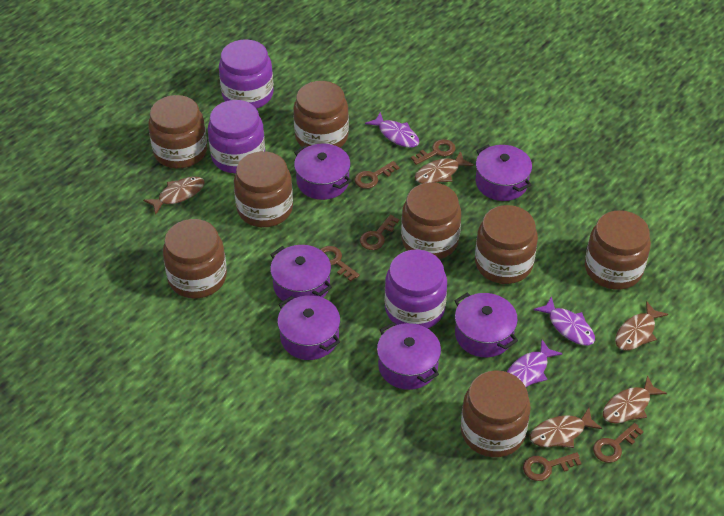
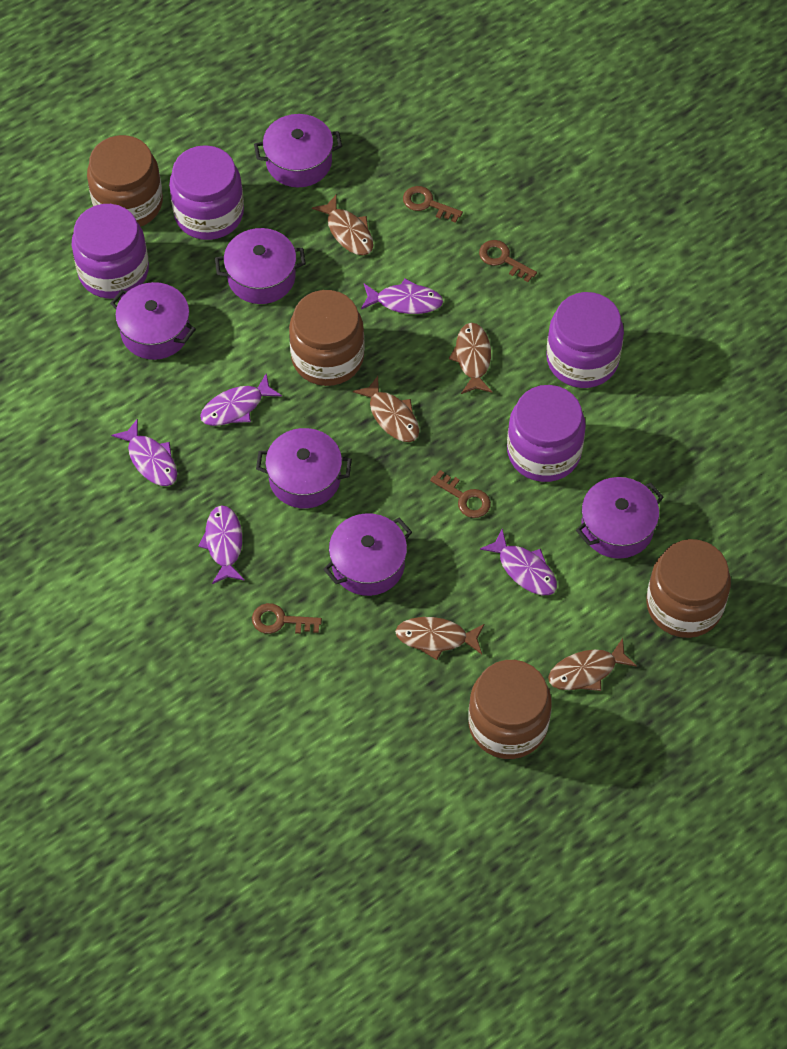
brown jar: 8 -> 4
brown key: 6 -> 4
purple fish: 3 -> 5
purple jar: 3 -> 4

